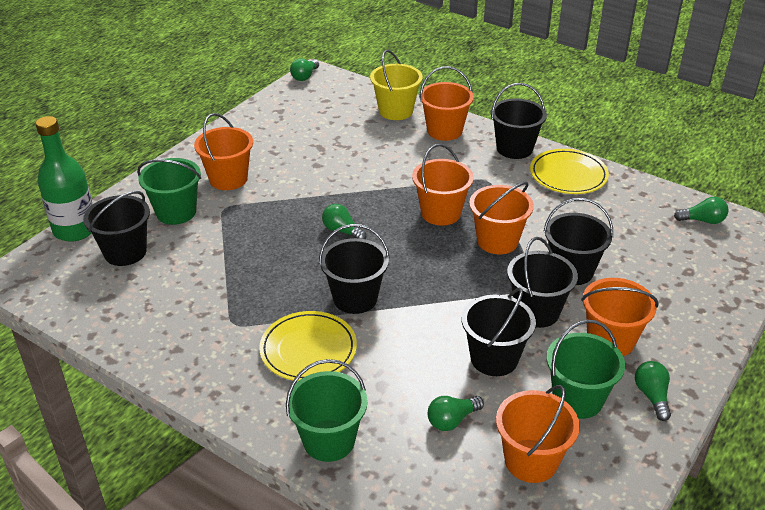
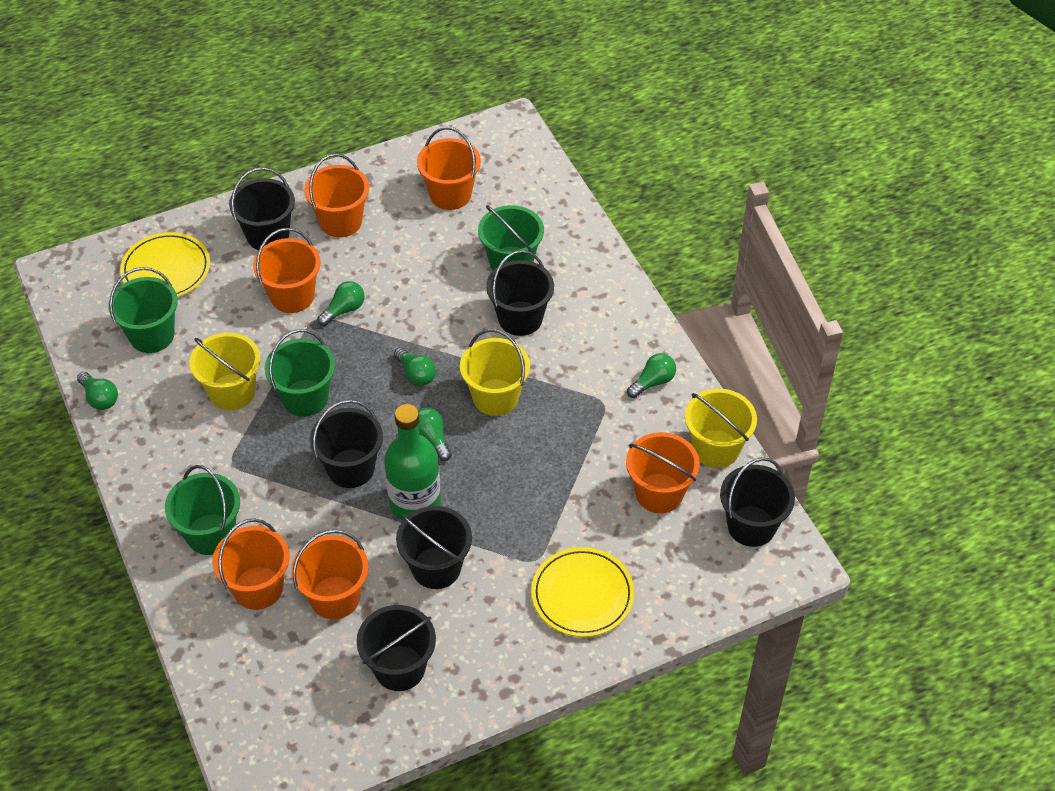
green bucket: 3 -> 4
yellow bucket: 1 -> 3

